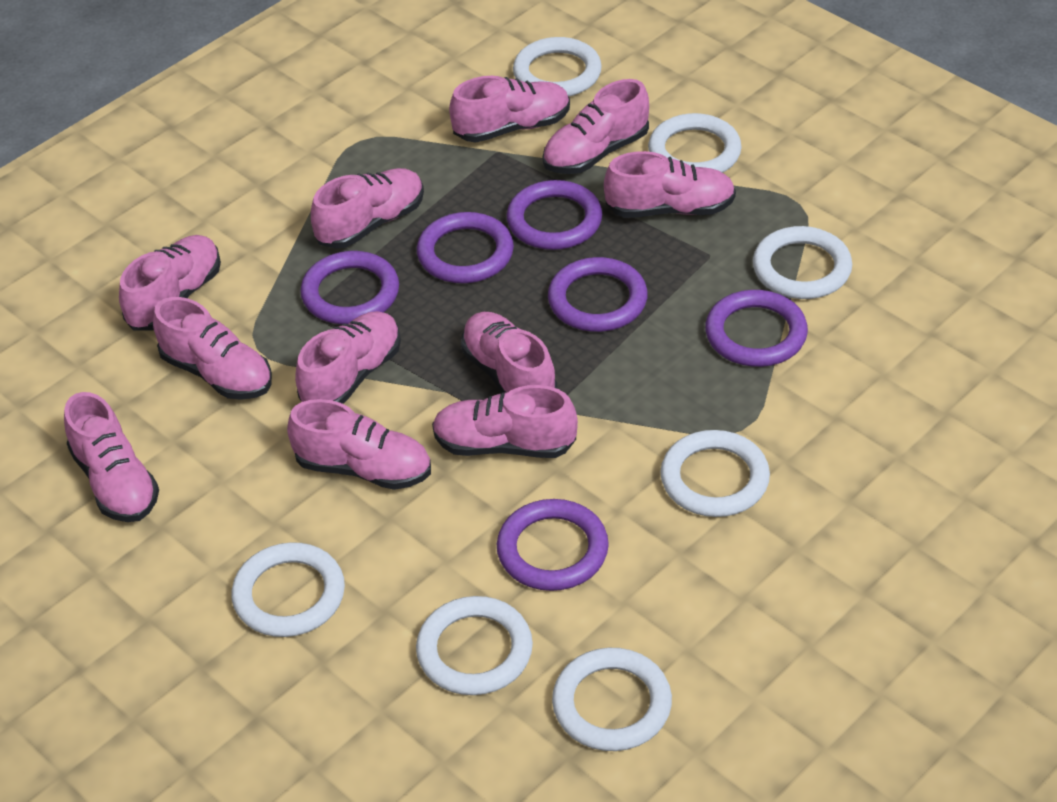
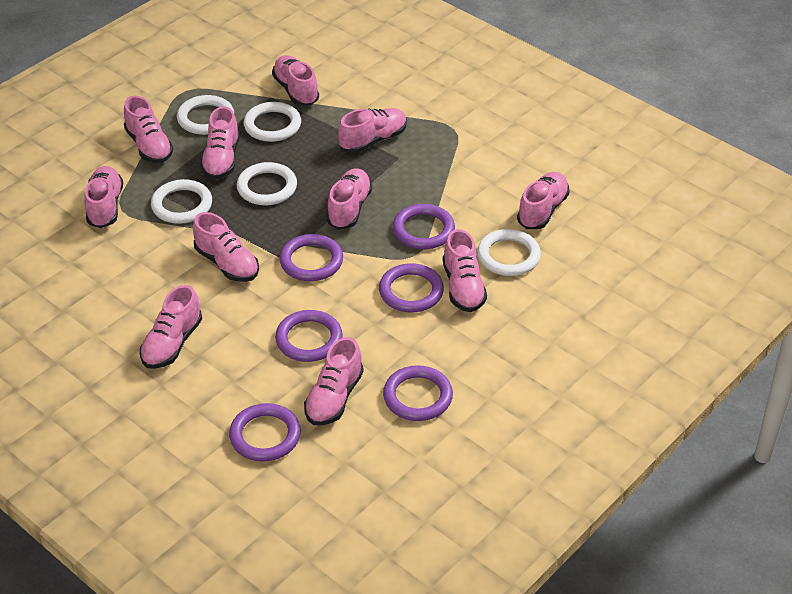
white ring: 7 -> 5

